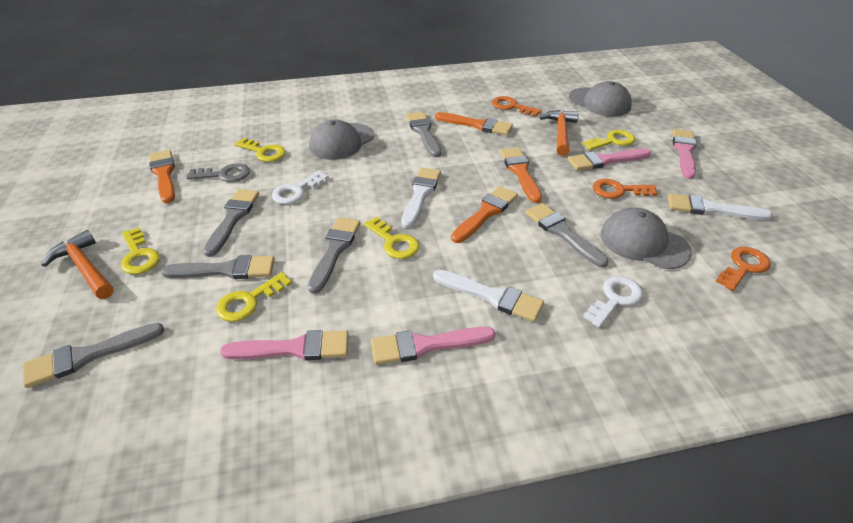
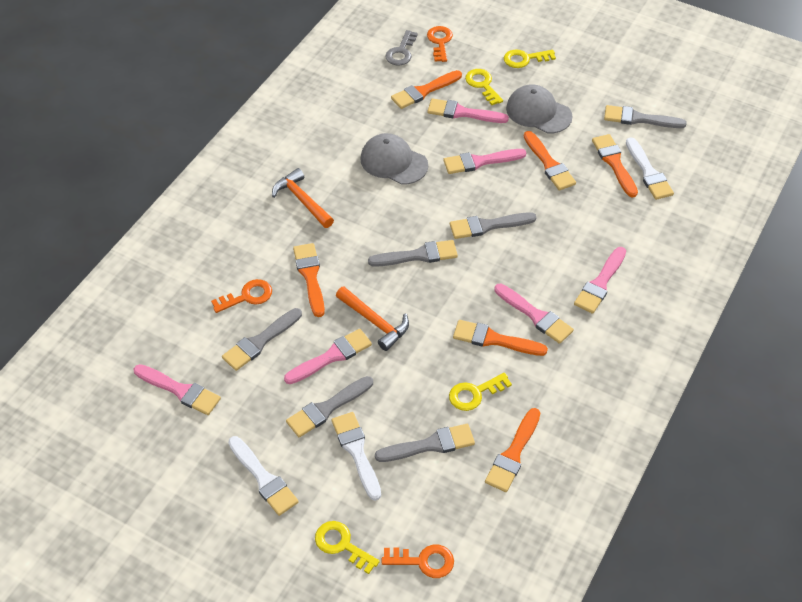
grey cap: 3 -> 2
orange brush: 4 -> 6
pink brush: 4 -> 6
white key: 2 -> 0
yellow key: 5 -> 4

